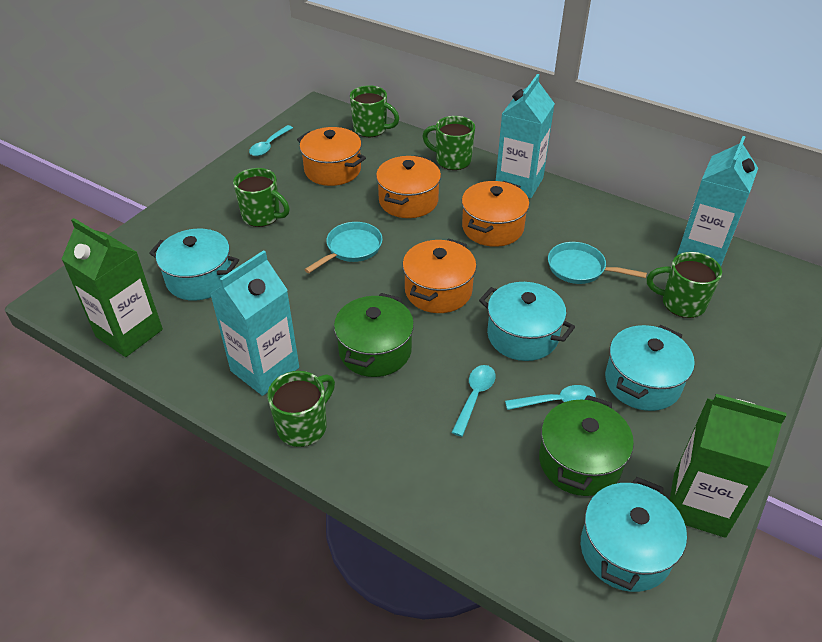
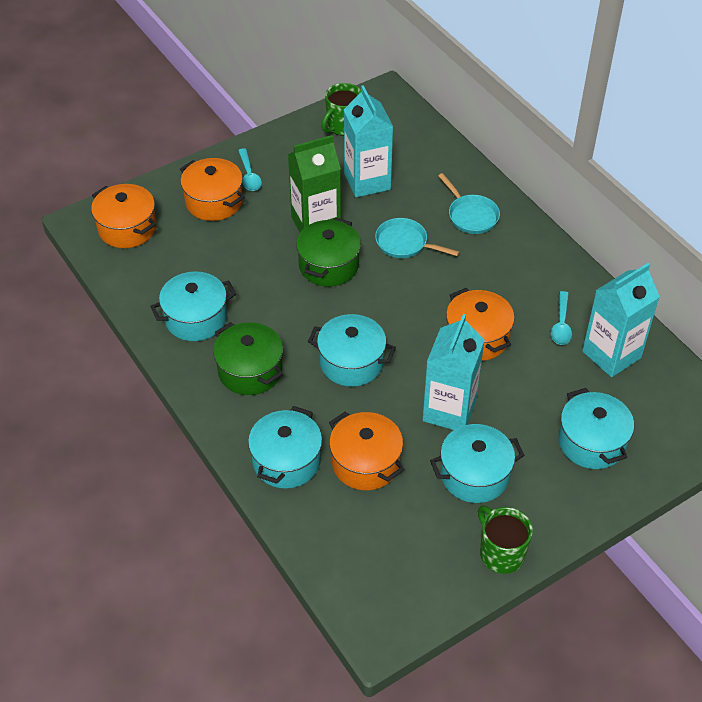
green carton: 2 -> 1
green mug: 5 -> 2
turquoise pot: 4 -> 5
turquoise spoon: 3 -> 2

